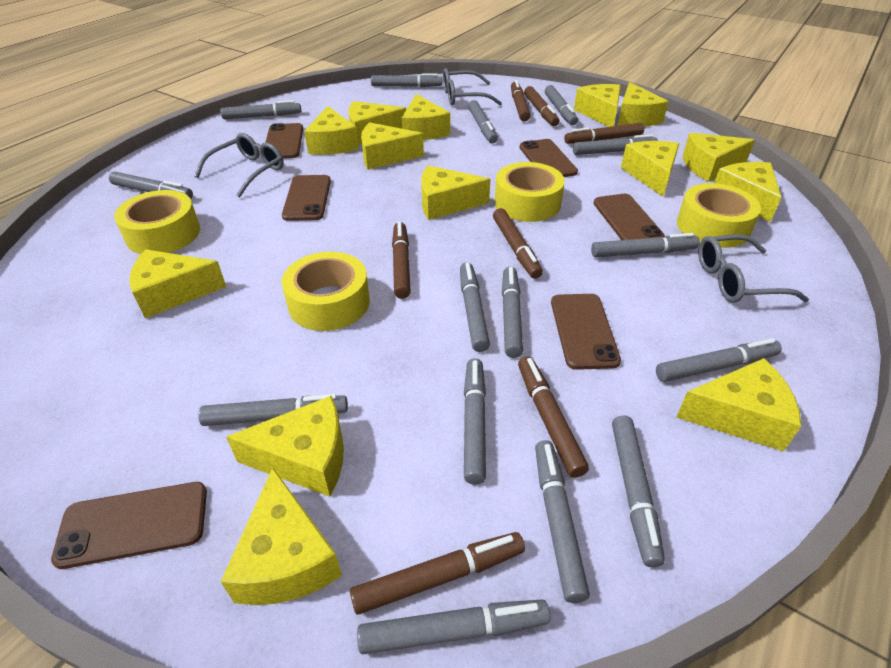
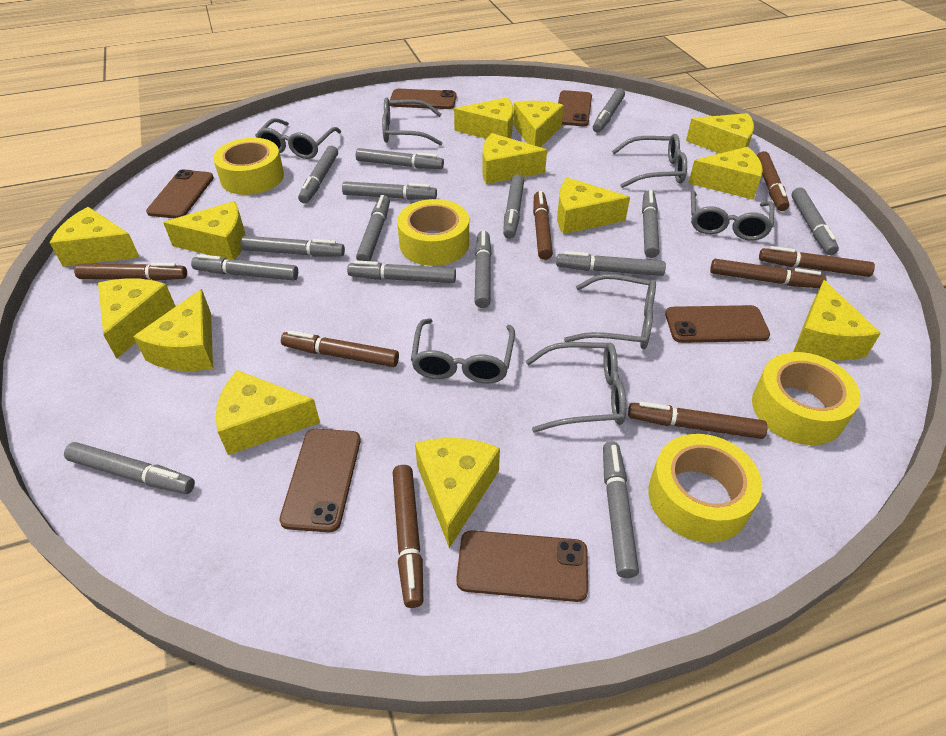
brown marker: 7 -> 8
grey glasses: 3 -> 7
yellow cheese: 14 -> 13

